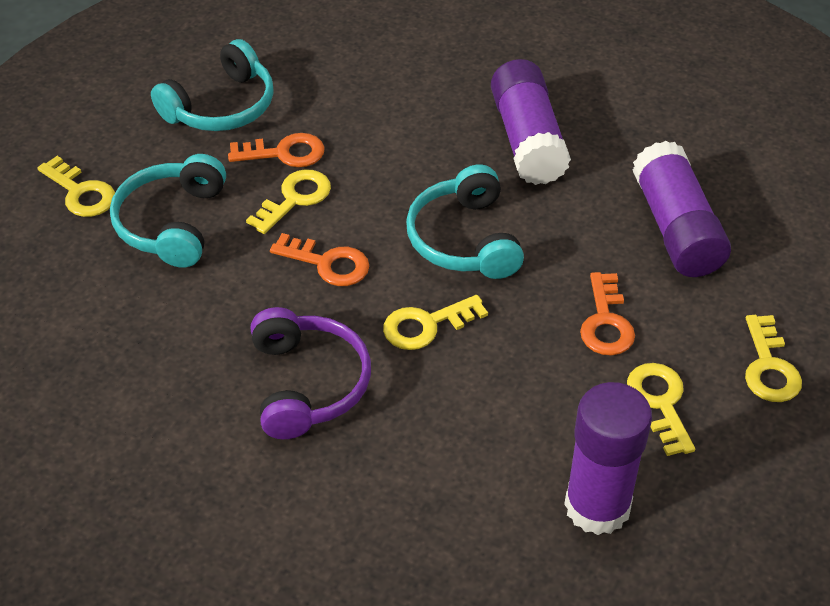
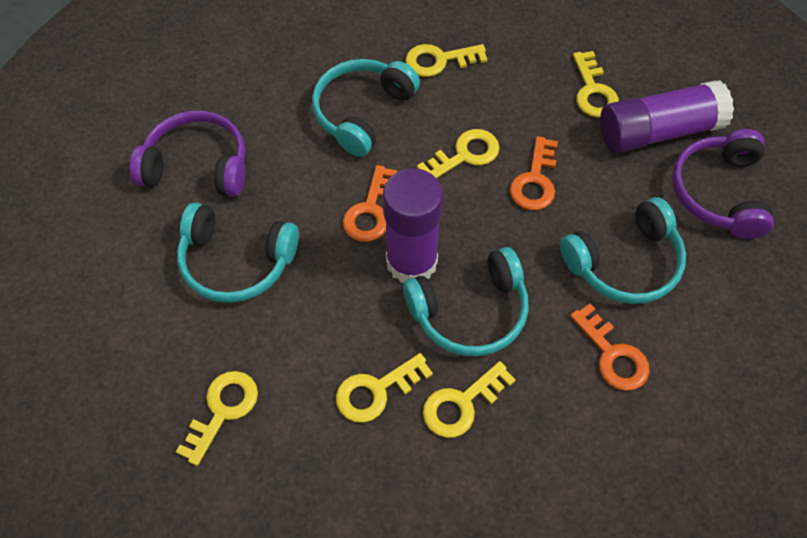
purple glue stick: 3 -> 2
purple headphones: 1 -> 2
turquoise headphones: 3 -> 4
yellow key: 5 -> 6

